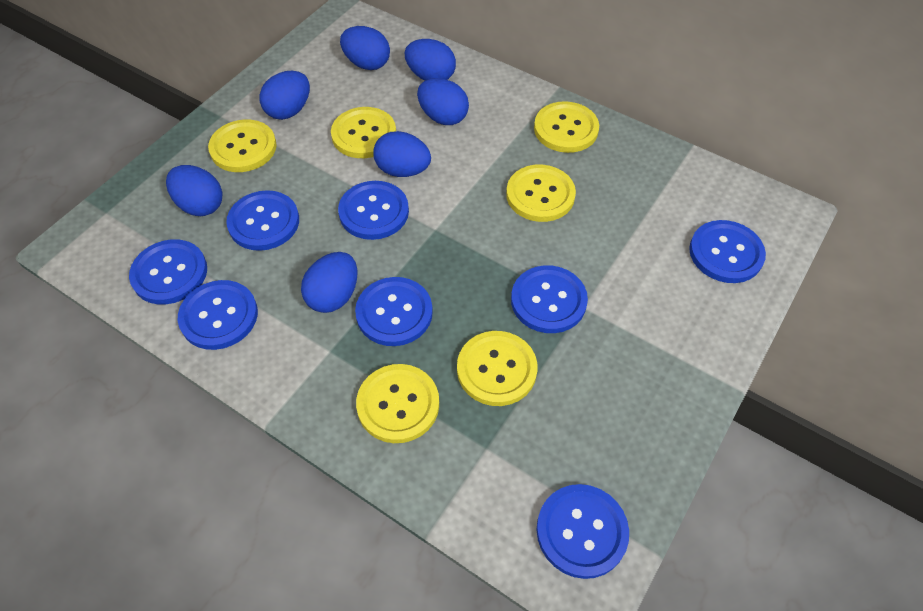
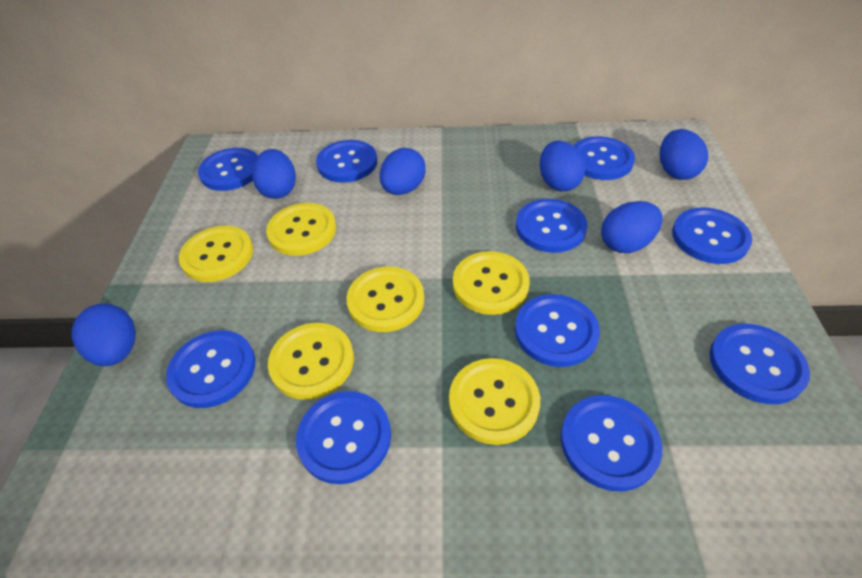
blue button: 8 -> 10
blue egg: 7 -> 6

